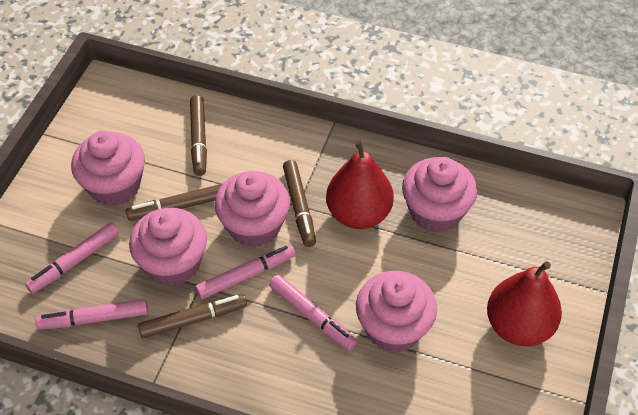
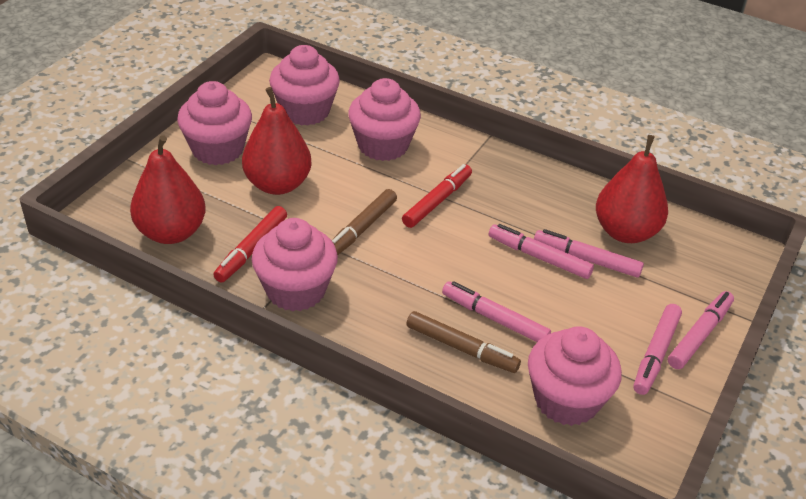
brown marker: 4 -> 2
pink marker: 4 -> 5
red marker: 0 -> 2
red pear: 2 -> 3

